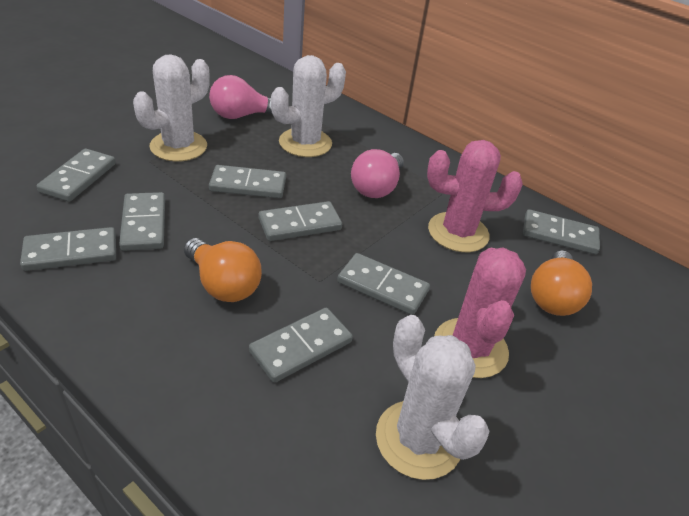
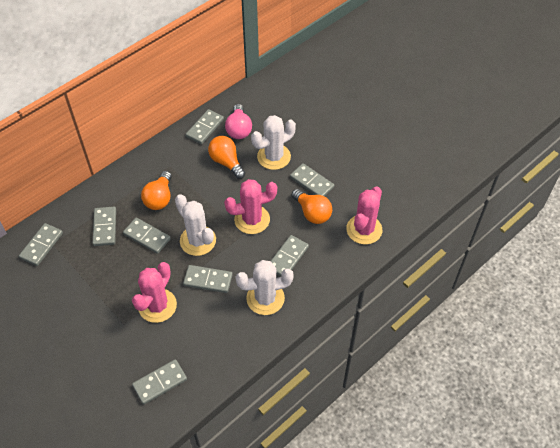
orange light bulb: 2 -> 3
pink cactus: 2 -> 3
pink light bulb: 2 -> 1

